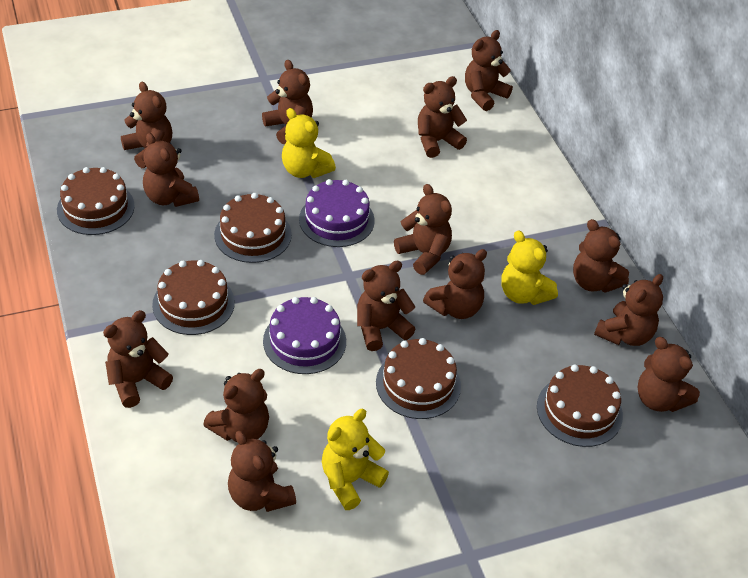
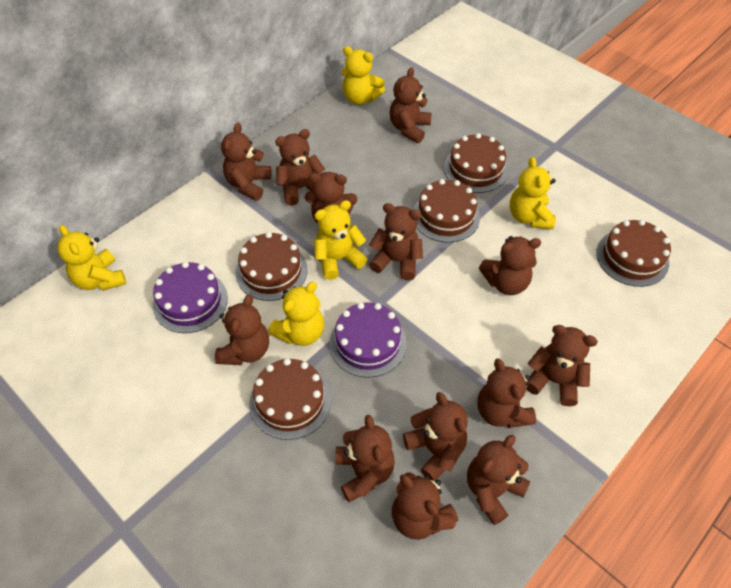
brown teddy bear: 14 -> 13
yellow teddy bear: 3 -> 5

